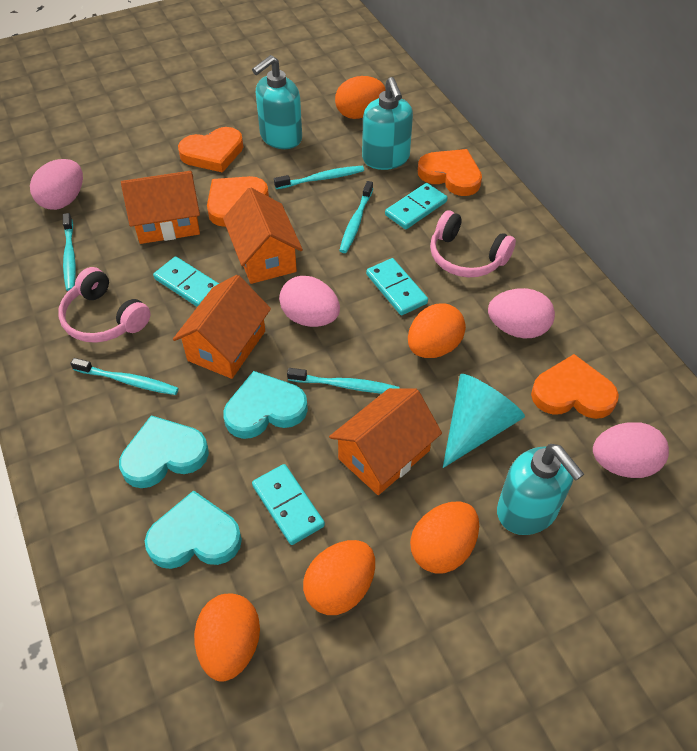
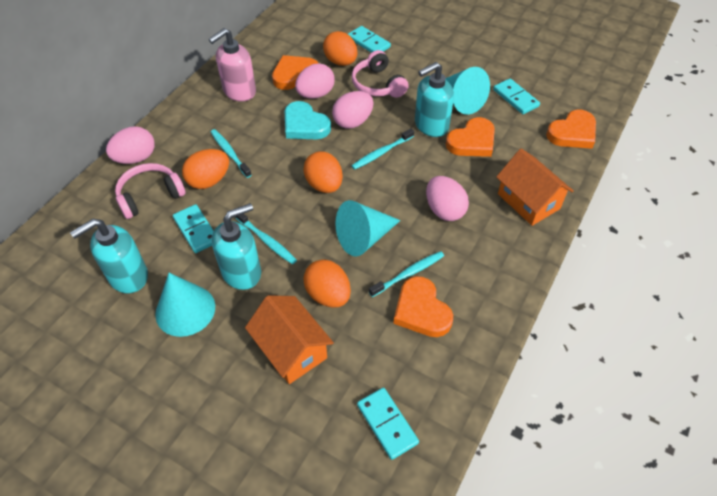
orange egg: 5 -> 4
orange house: 4 -> 2
pink soap dispenser: 0 -> 1
turquoise cone: 1 -> 3
turquoise heart: 3 -> 1
turquoise toothbrush: 5 -> 4

